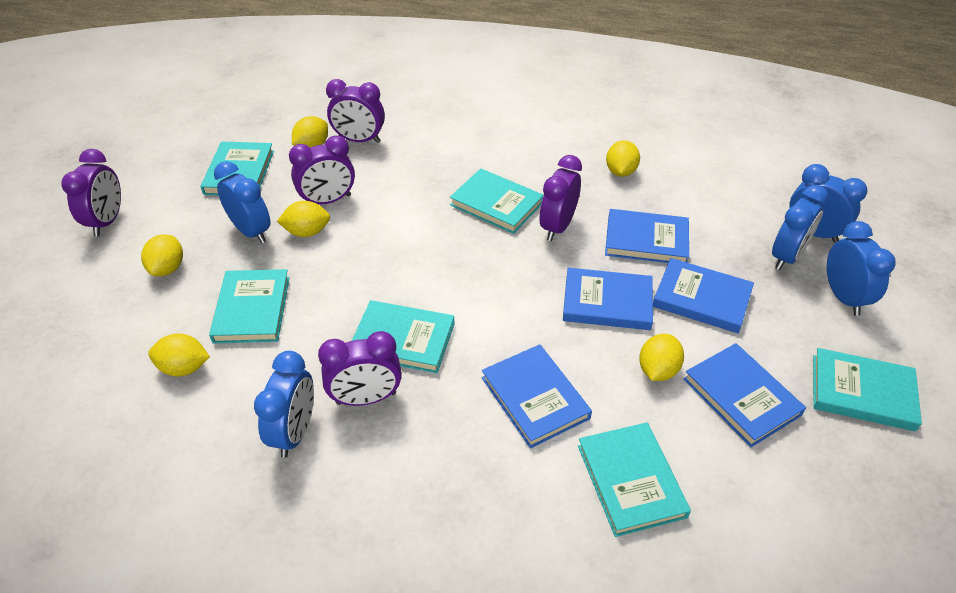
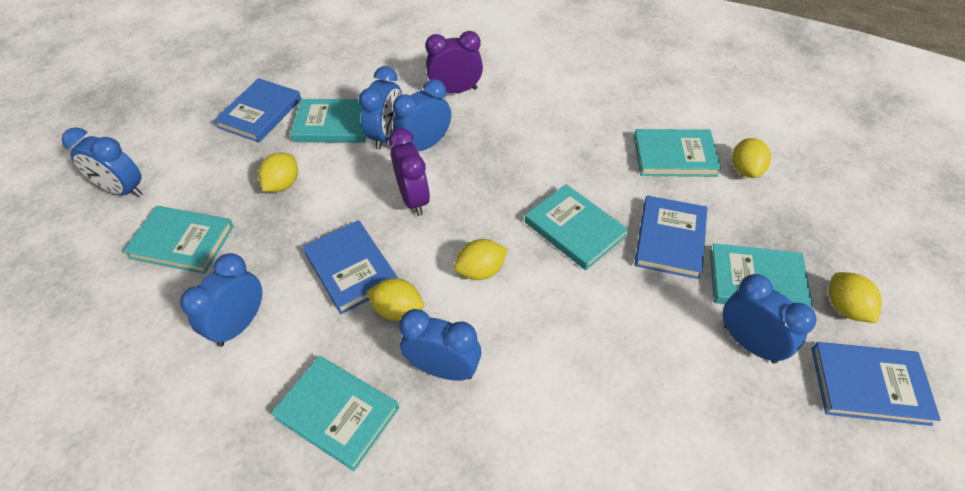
blue book: 5 -> 4
blue clock: 5 -> 6
purple clock: 5 -> 2
yellow lemon: 6 -> 5

